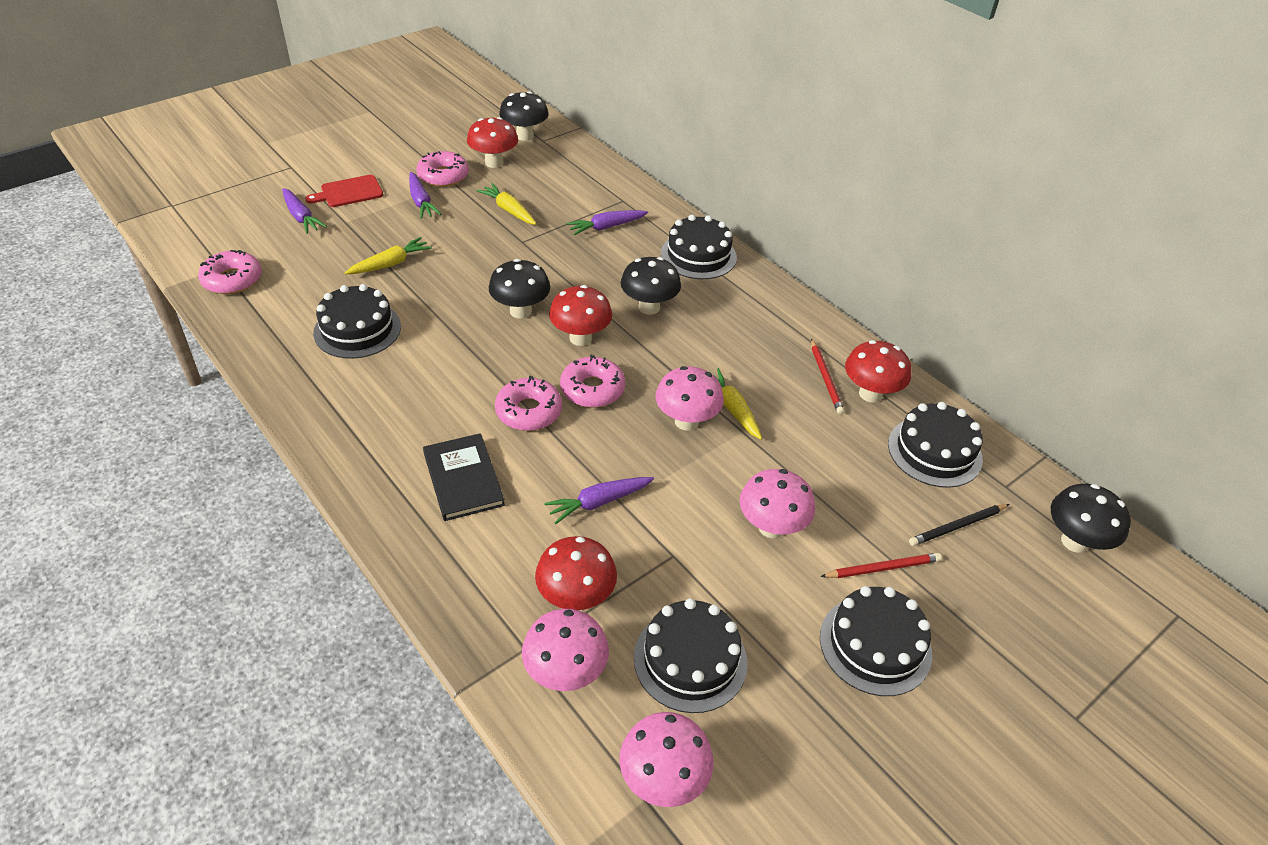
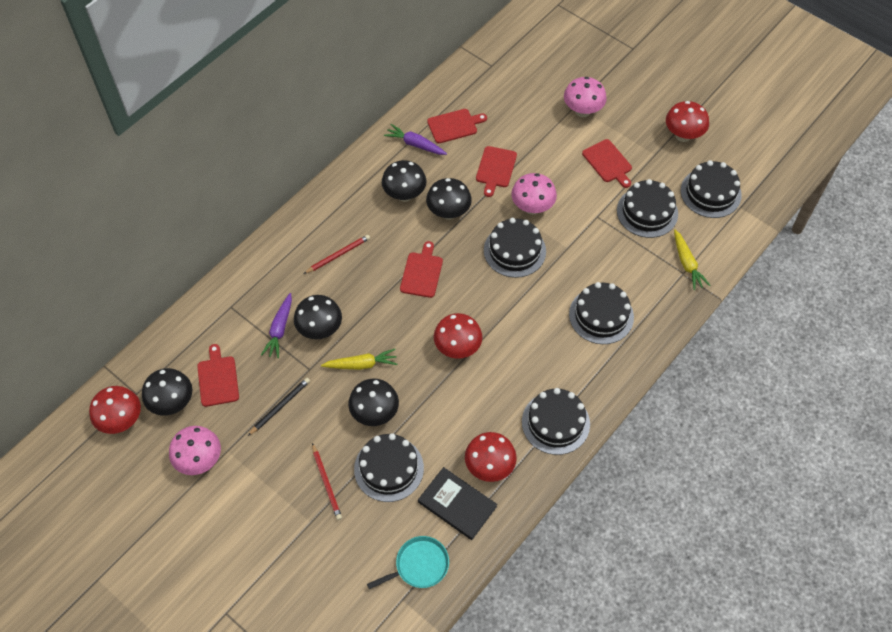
black cake: 5 -> 6
black mushroom: 4 -> 5
pink donut: 4 -> 0
pink mushroom: 4 -> 3
purple carrot: 4 -> 2
red cutting board: 1 -> 5
turquoise pan: 0 -> 1
yellow carrot: 3 -> 2

